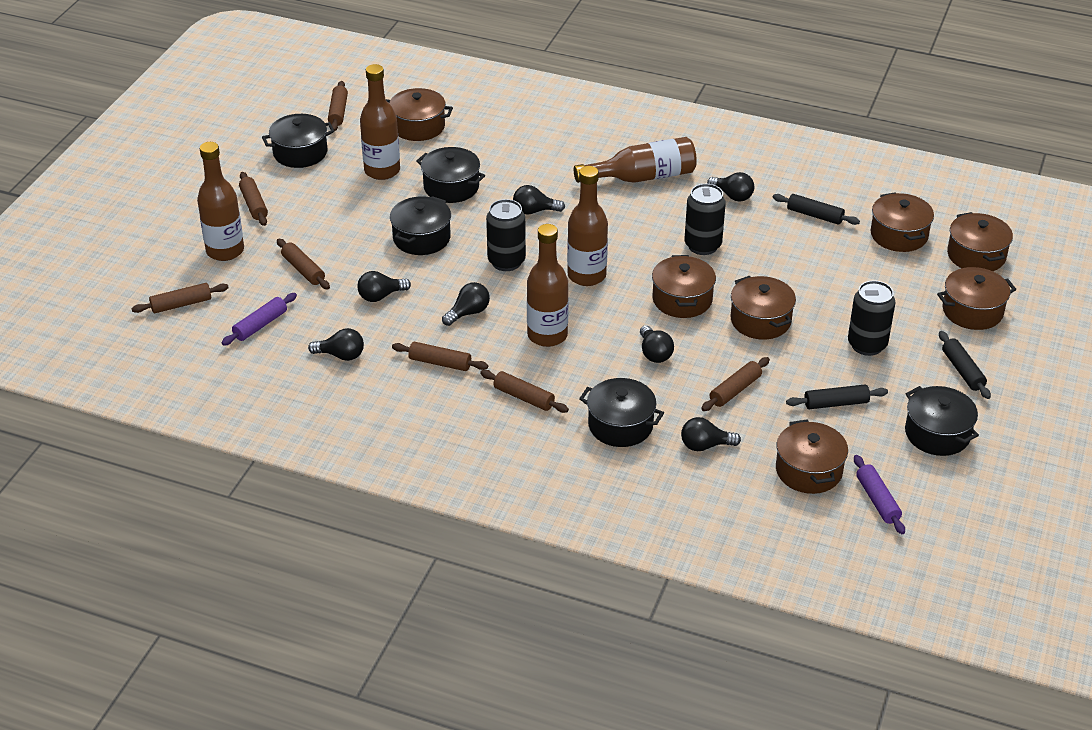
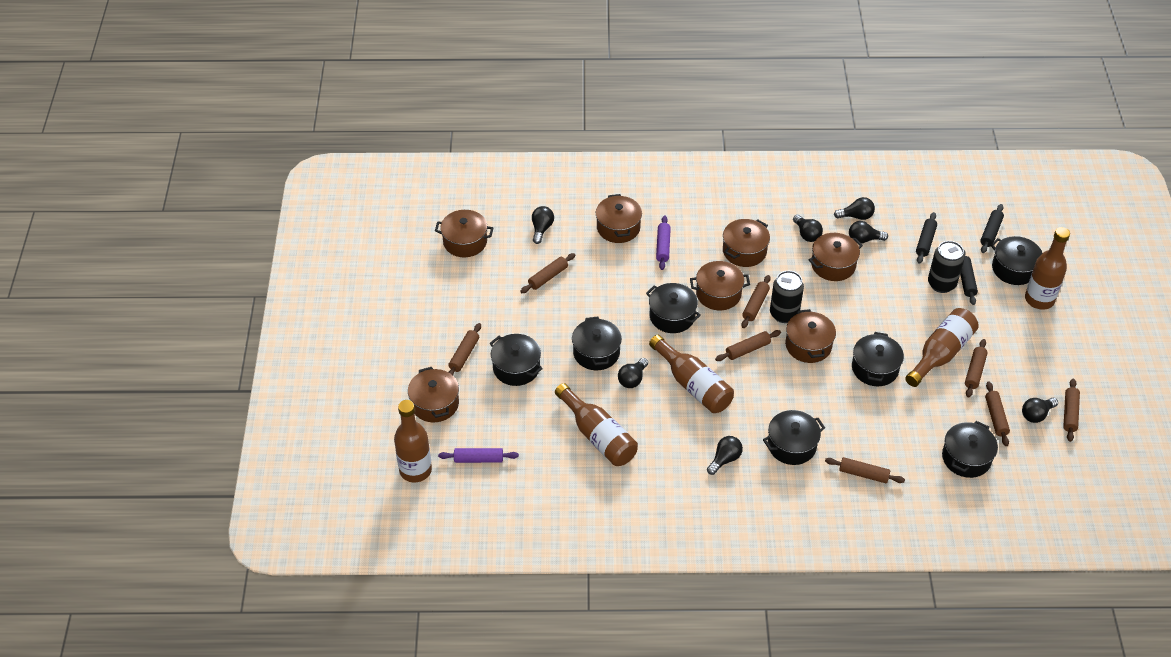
black can: 3 -> 2
black pot: 5 -> 7
brown rolling pin: 7 -> 8

